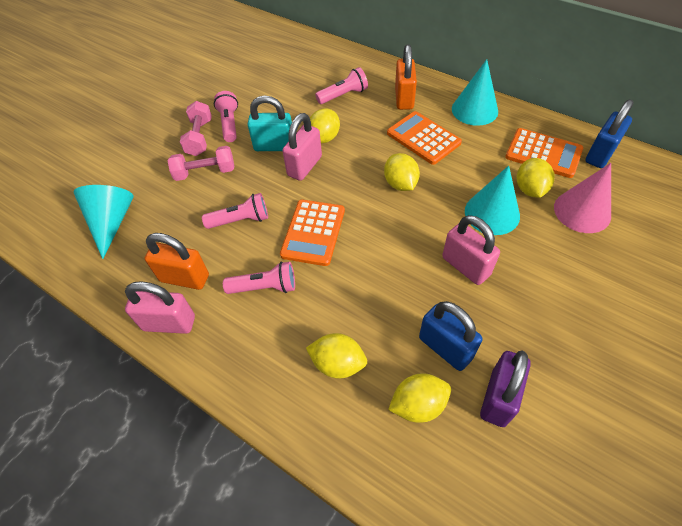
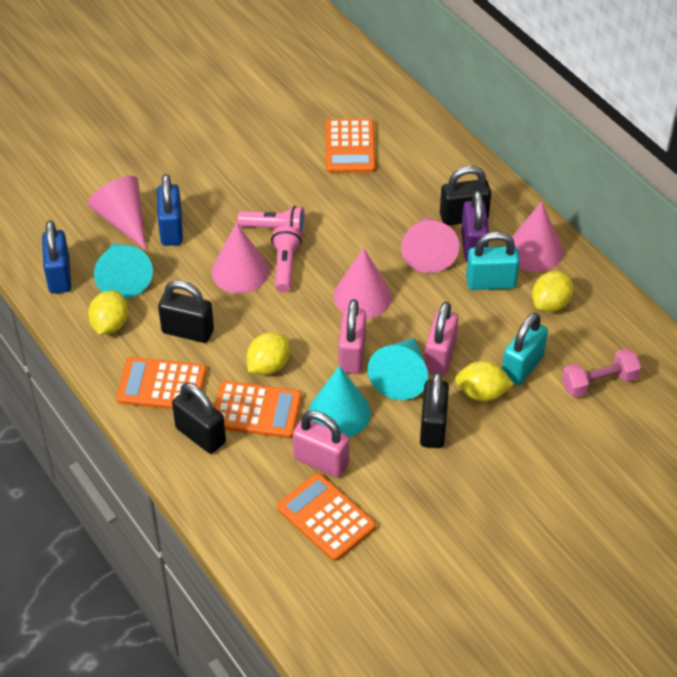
black padlock: 0 -> 4
orange calculator: 3 -> 4
orange padlock: 2 -> 0
pink cone: 1 -> 5
pink dumbbell: 2 -> 1
pink flashlight: 4 -> 2
turquoise padlock: 1 -> 2
yellow lemon: 5 -> 4

